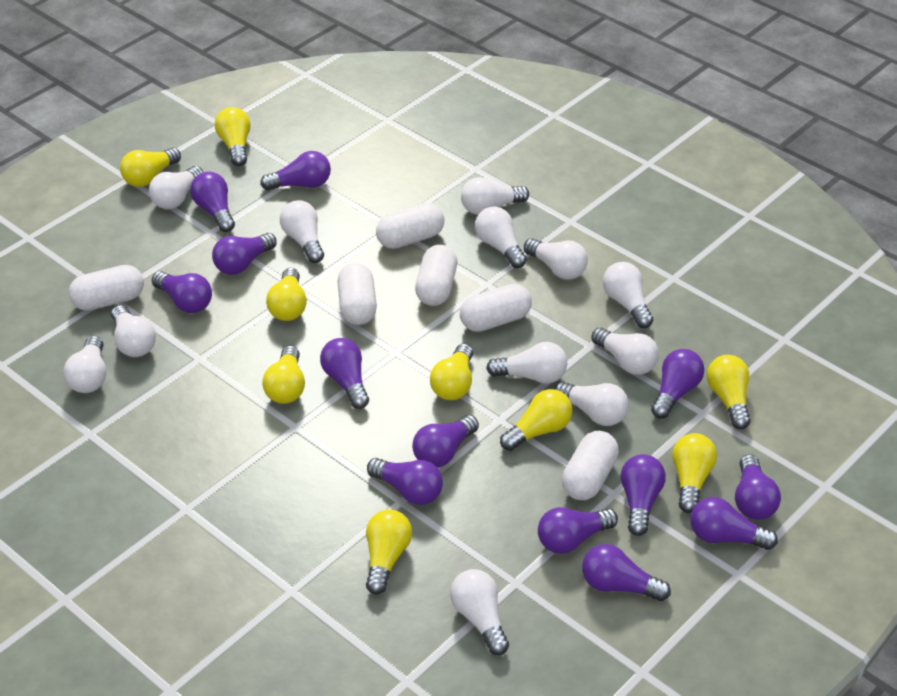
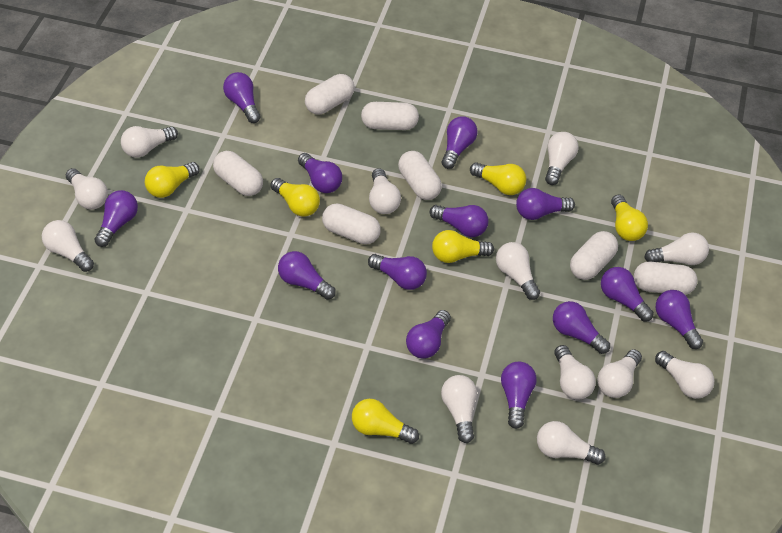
white capsule: 6 -> 7
yellow light bulb: 9 -> 6

